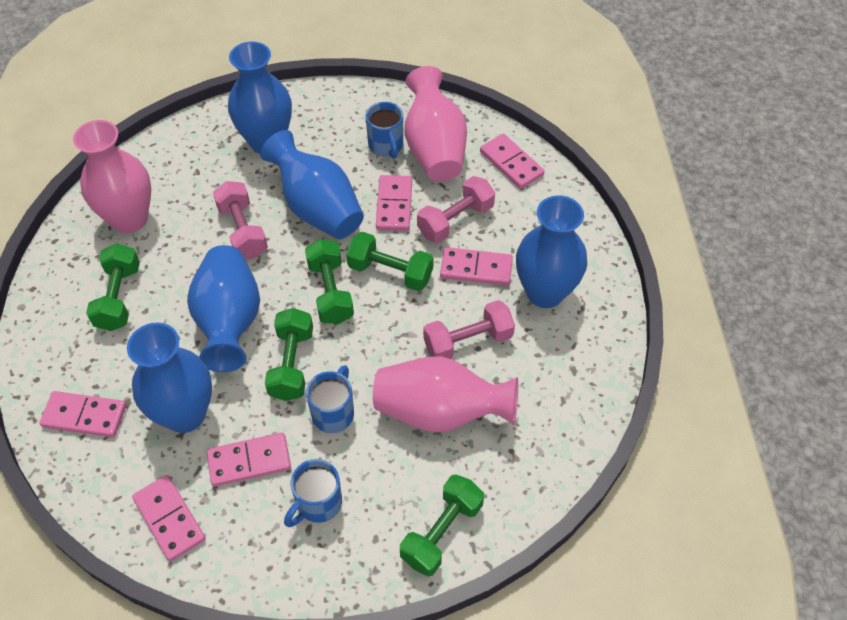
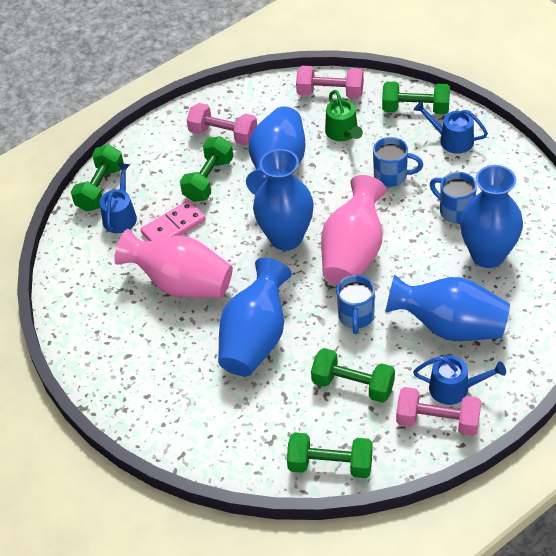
blue watering can: 0 -> 3
green watering can: 0 -> 1
pink domino: 6 -> 1
pink vase: 3 -> 2

